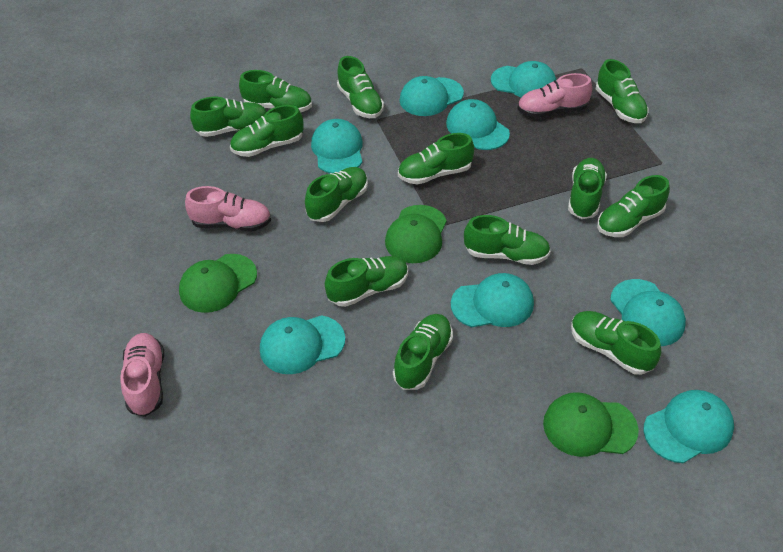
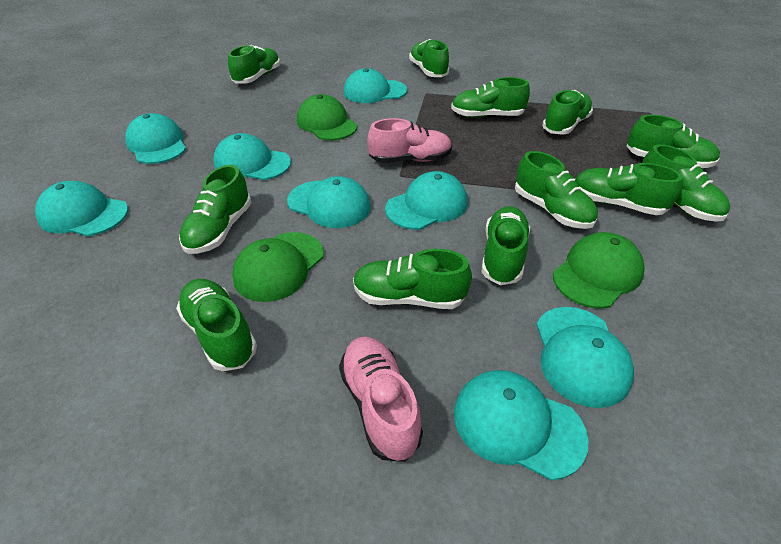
green shoe: 13 -> 12
pink shoe: 3 -> 2

